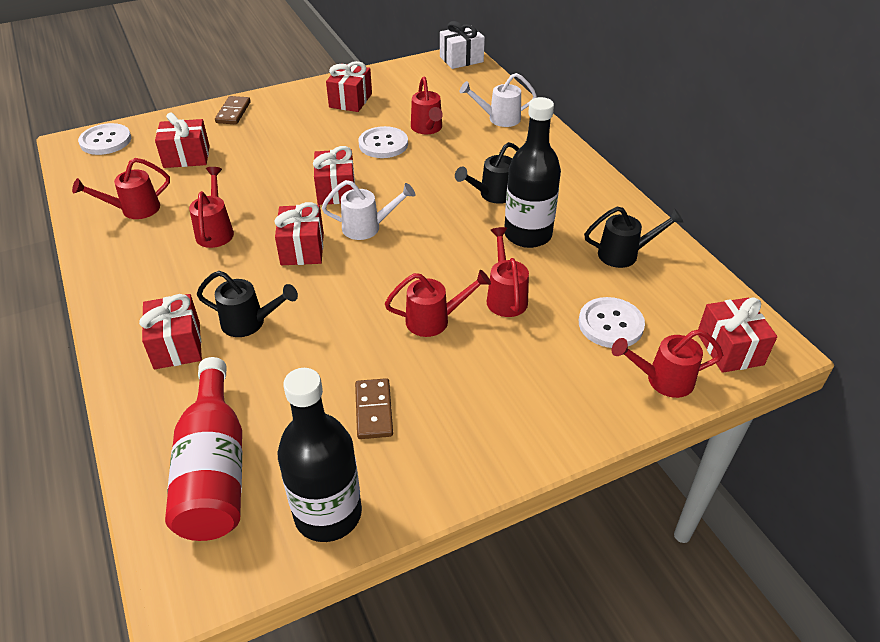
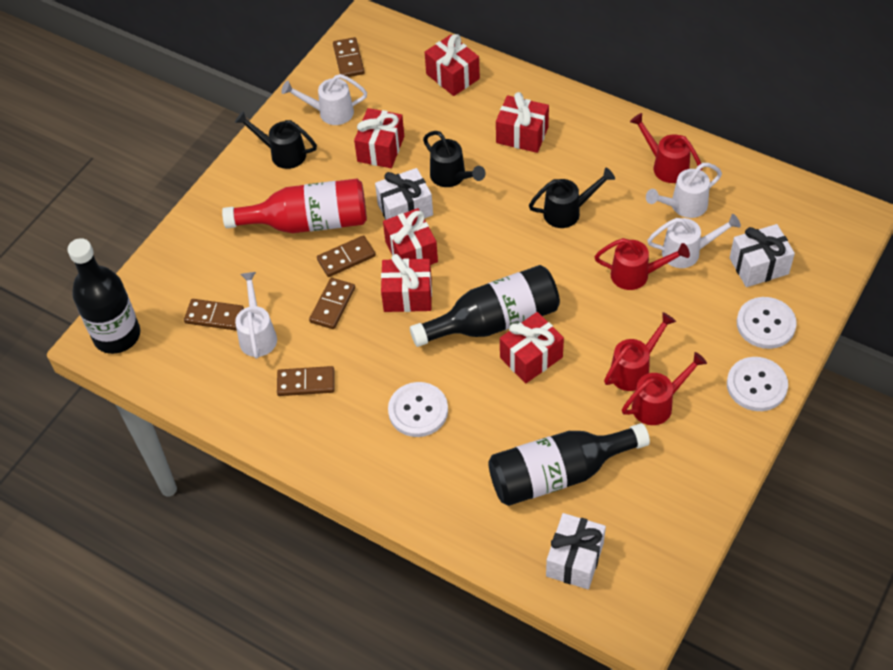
black bottle: 2 -> 3
brown domino: 2 -> 5
red watering can: 6 -> 4
white gift: 1 -> 3
white watering can: 2 -> 4

